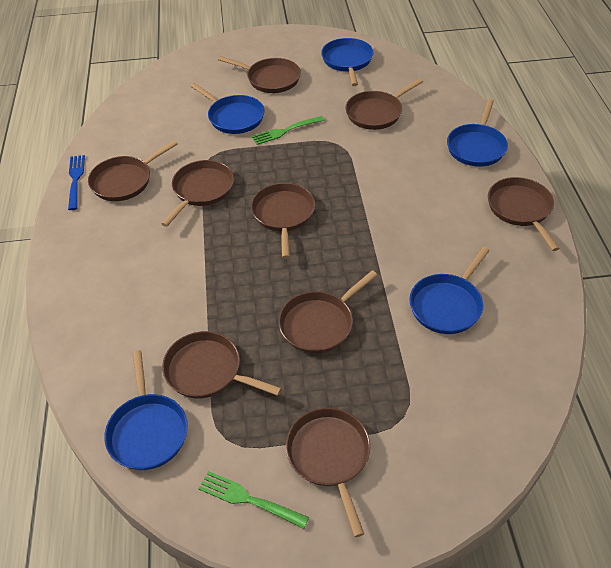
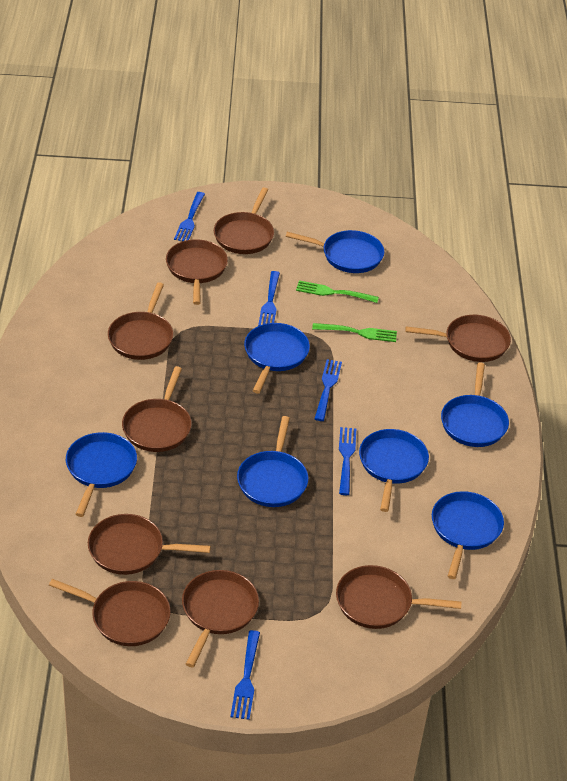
blue fork: 1 -> 5
blue pan: 5 -> 7

